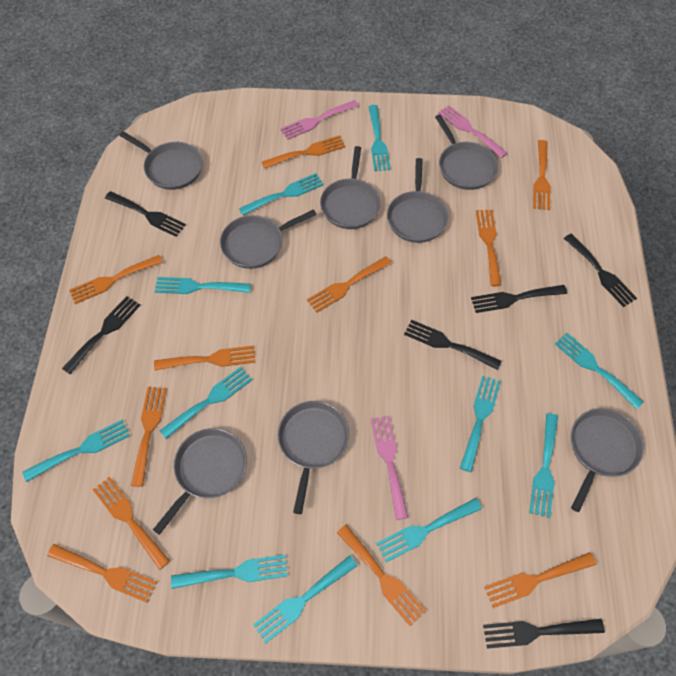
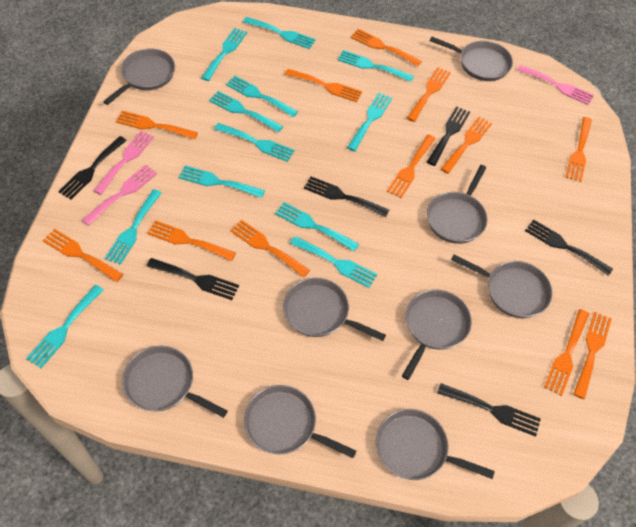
grey pan: 8 -> 9
orange fork: 11 -> 12
turquoise fork: 11 -> 12

